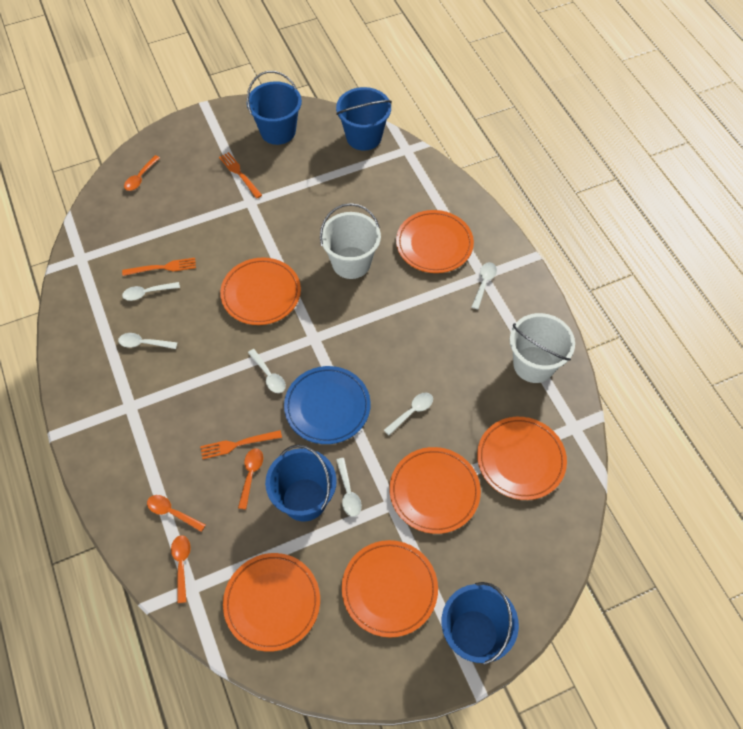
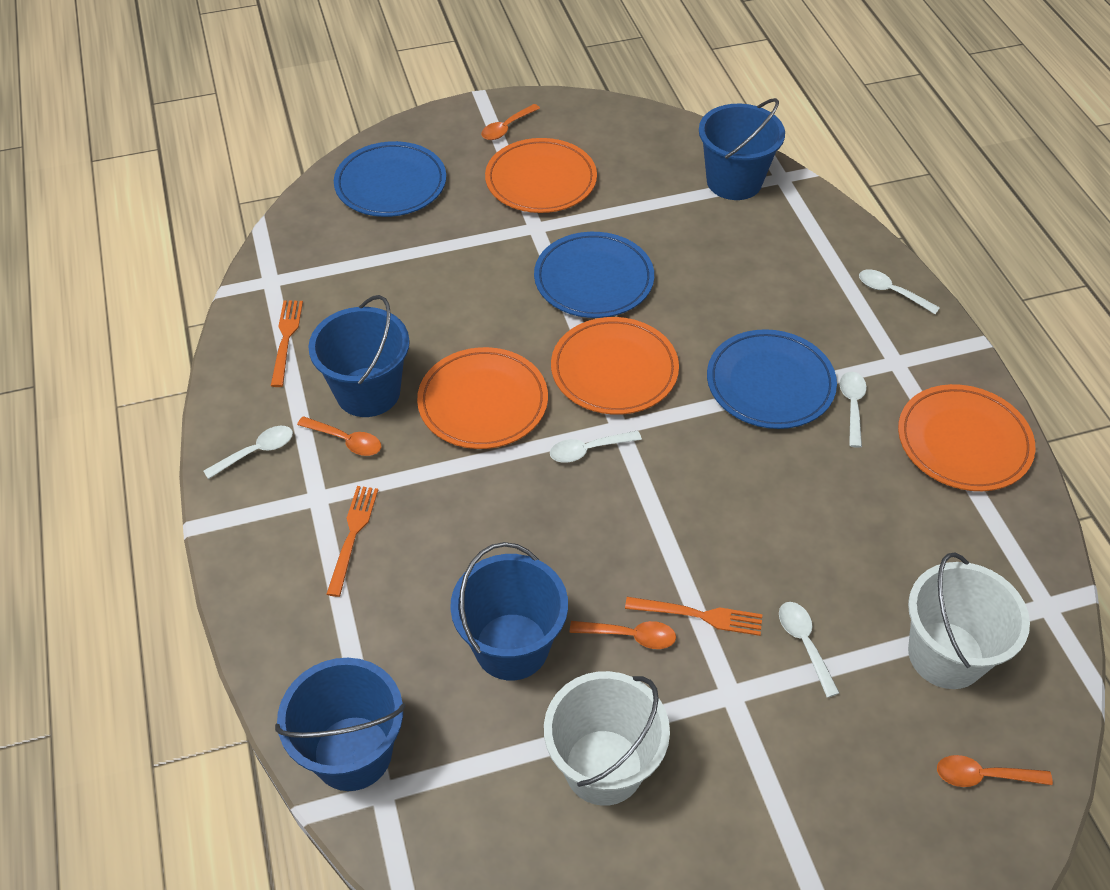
blue plate: 1 -> 3
orange plate: 6 -> 4
white spoon: 6 -> 5

